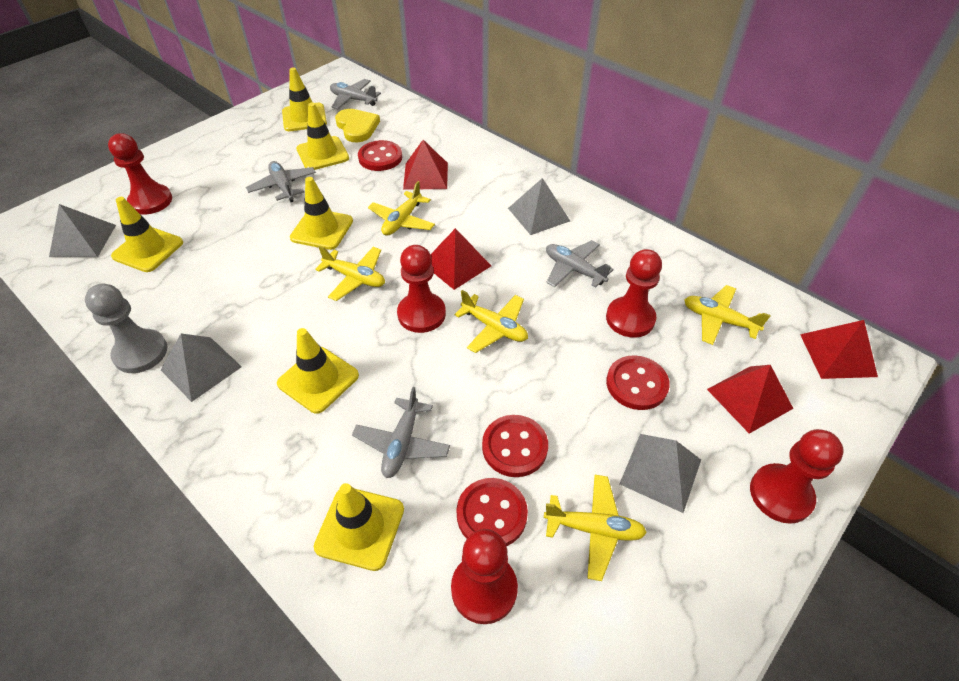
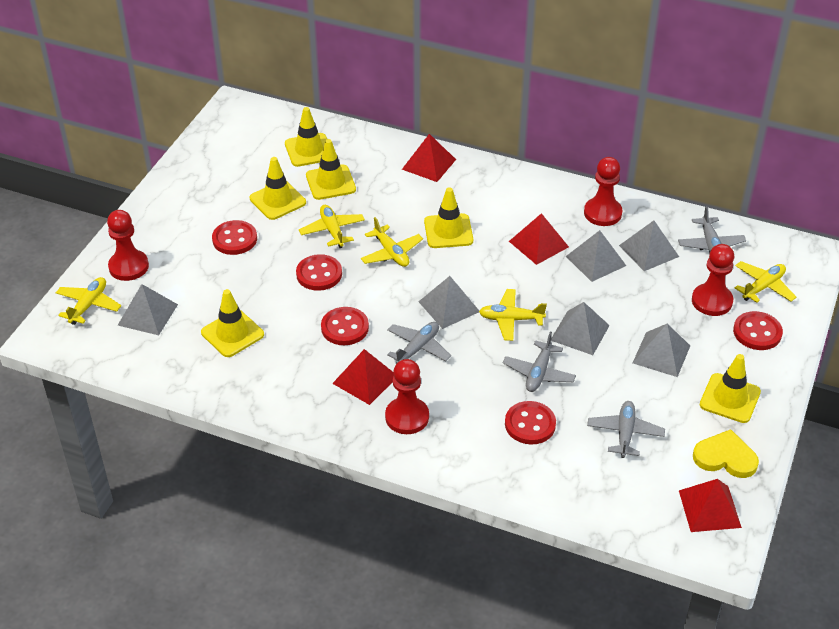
grey pawn: 1 -> 0
grey pyramid: 4 -> 6
red button: 4 -> 5
red pawn: 5 -> 4

